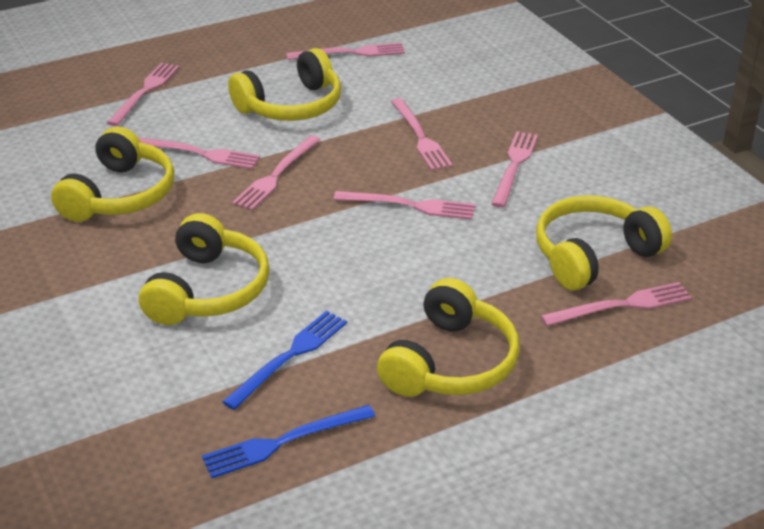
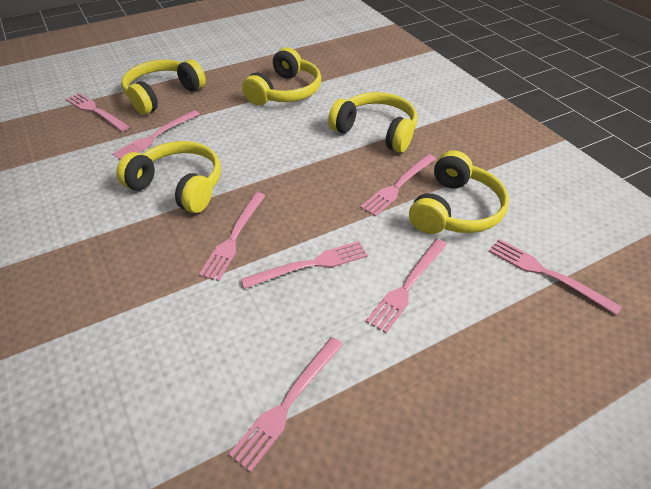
blue fork: 2 -> 0

